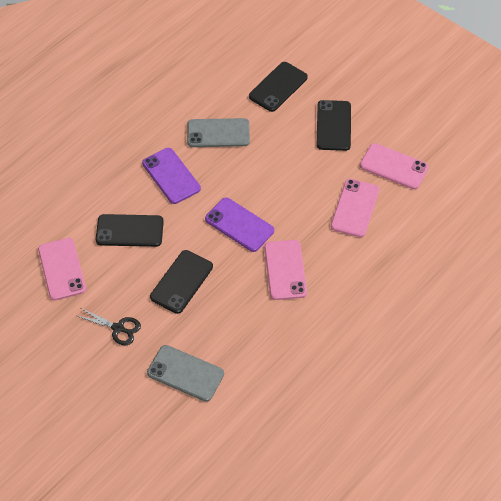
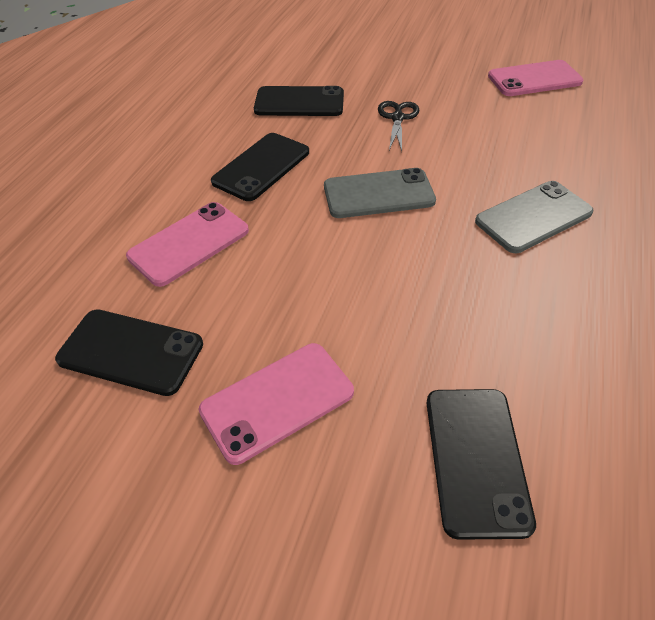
pink phone: 4 -> 3
purple phone: 2 -> 0

